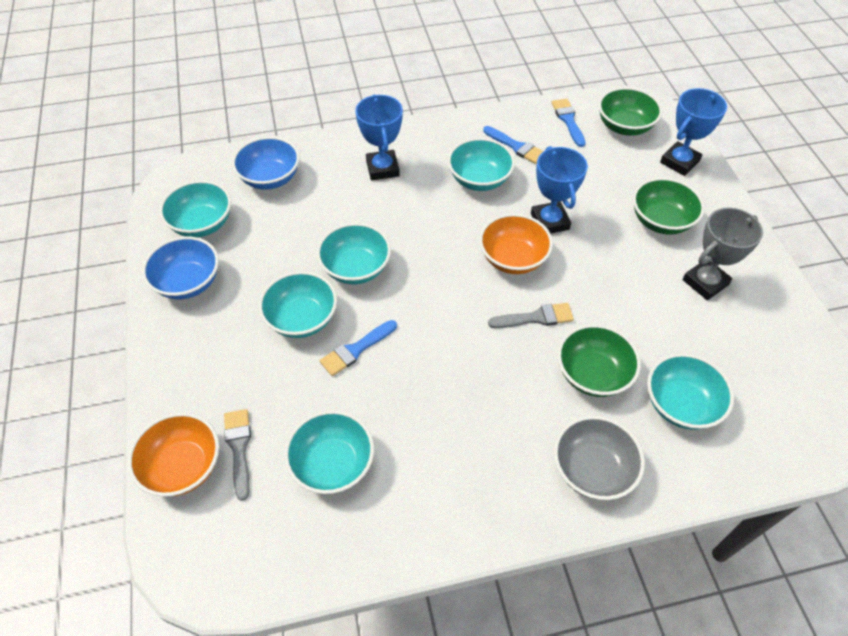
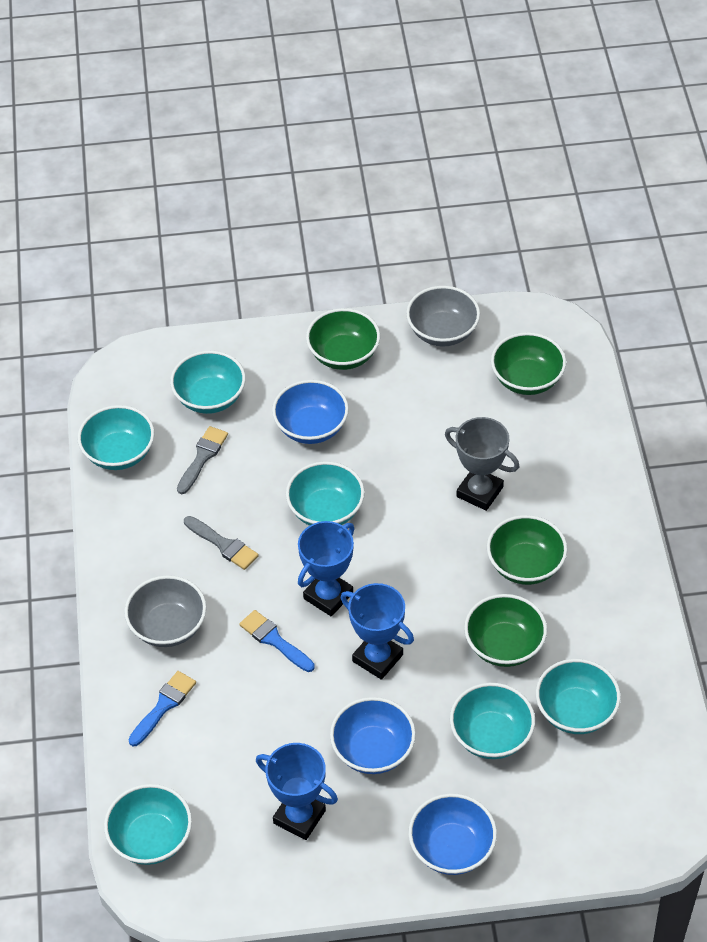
blue bowl: 2 -> 3
blue brush: 3 -> 2
green bowl: 3 -> 4
grey bowl: 1 -> 2
orange bowl: 2 -> 0

